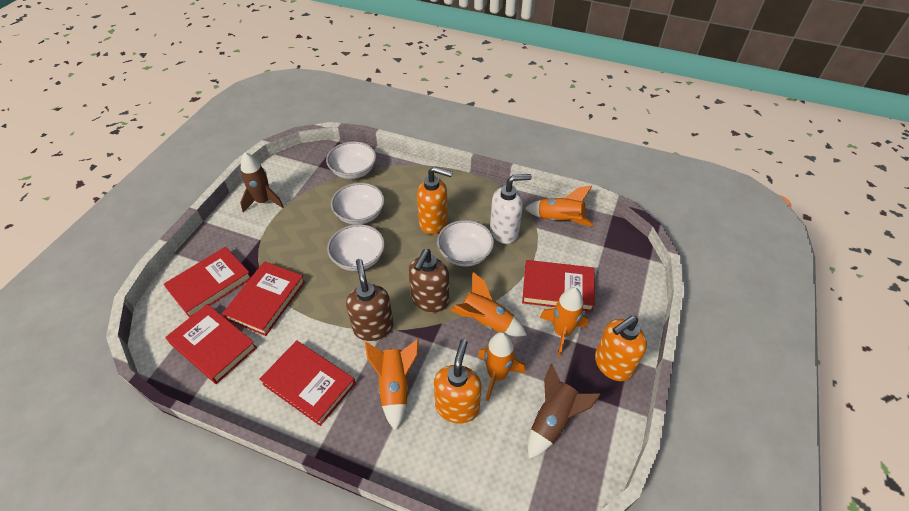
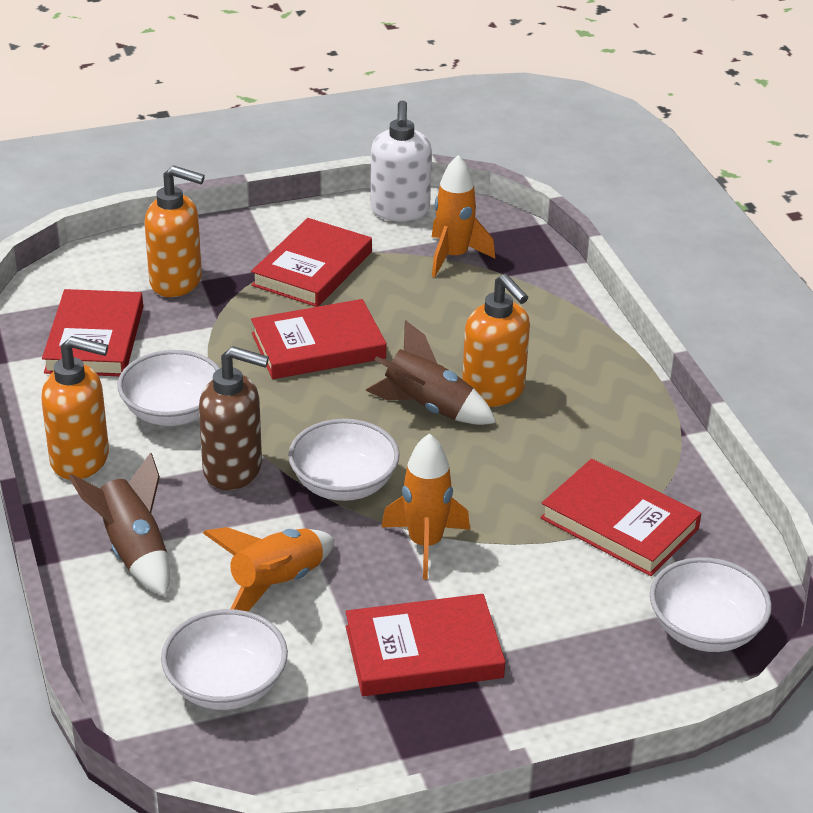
brown soap dispenser: 2 -> 1
orange rocket: 5 -> 3

